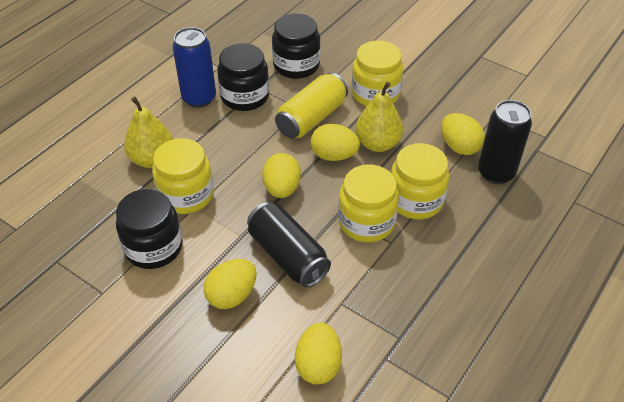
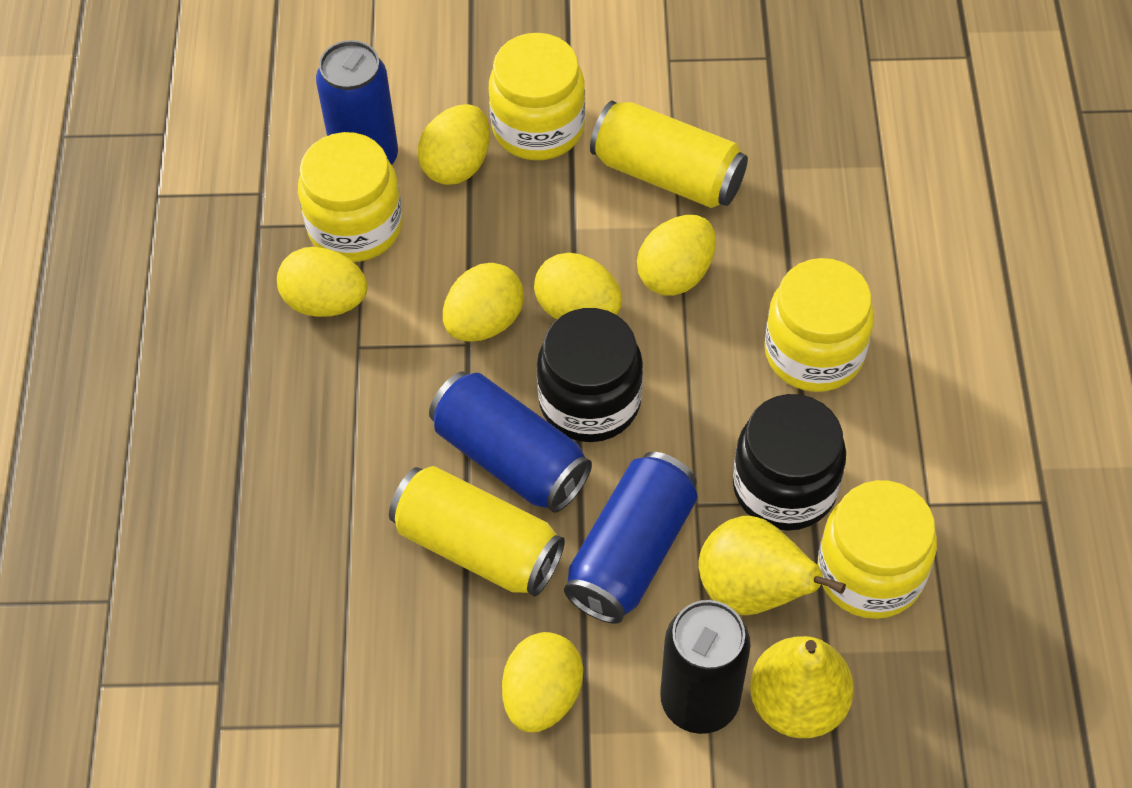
black can: 2 -> 1
black jar: 3 -> 2
blue can: 1 -> 3
yellow can: 1 -> 2
yellow egg: 5 -> 6

